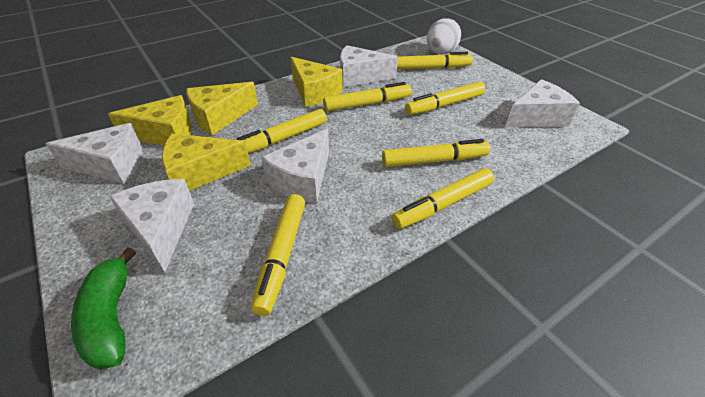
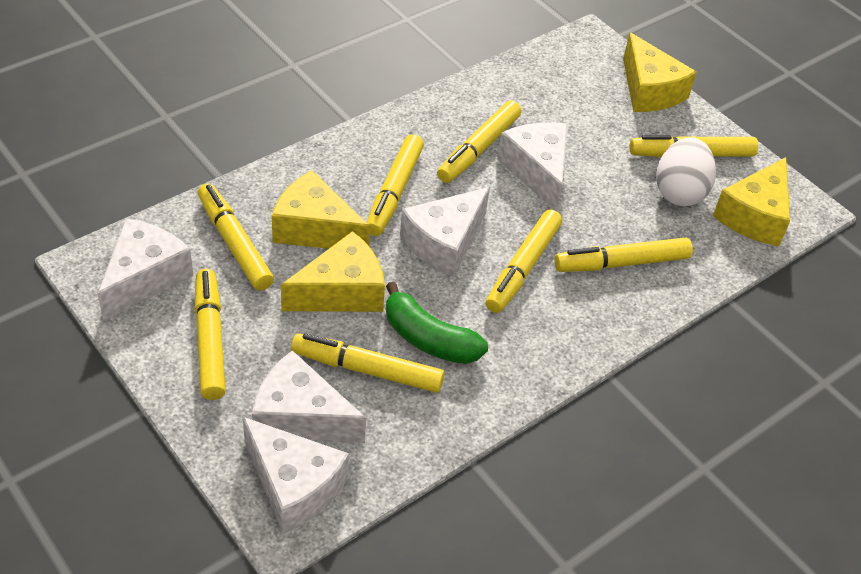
yellow marker: 7 -> 8

